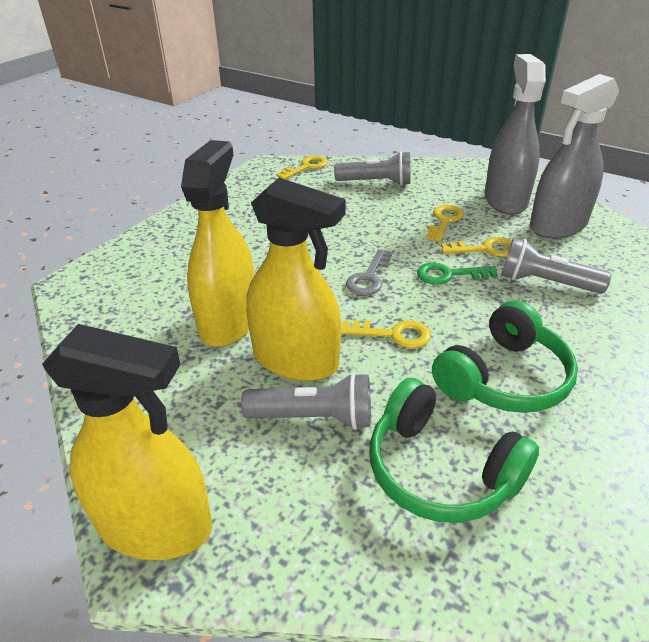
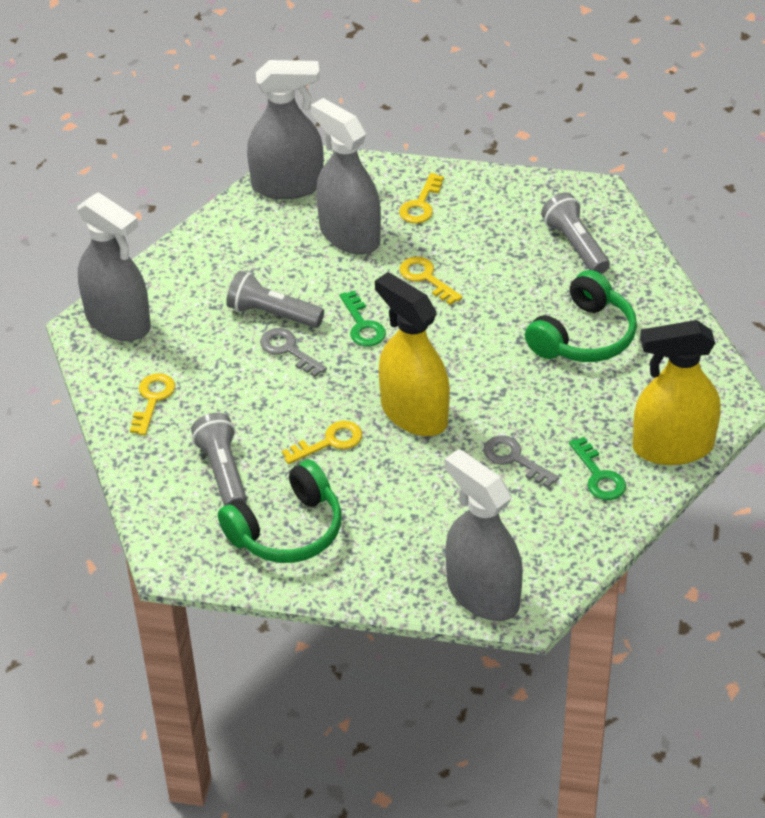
green key: 1 -> 2
grey key: 1 -> 2
grey spray bottle: 2 -> 4
yellow spray bottle: 3 -> 2

